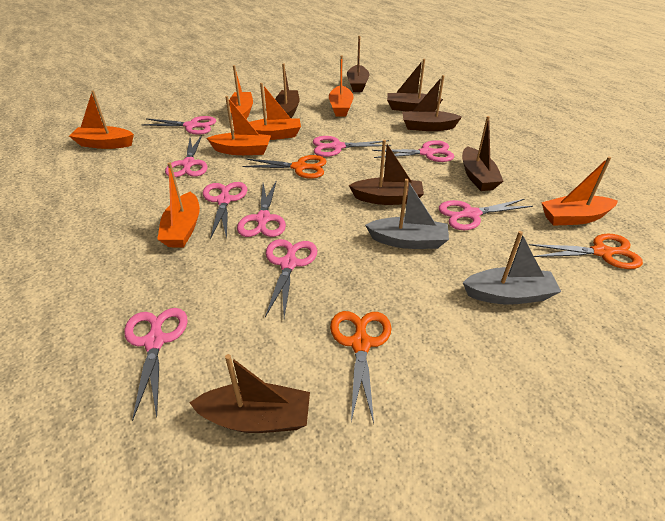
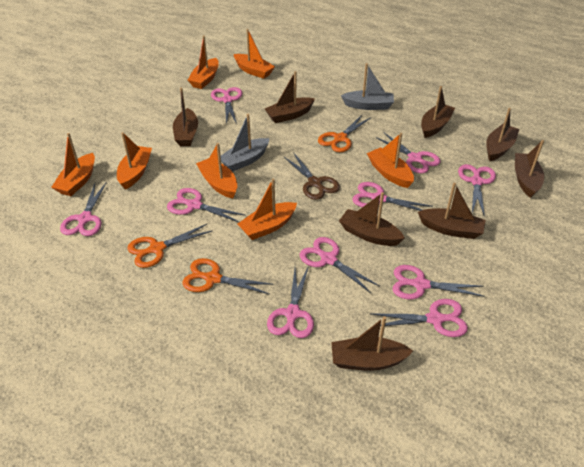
brown boat: 7 -> 8
brown scissors: 0 -> 1
pink scissors: 9 -> 10

